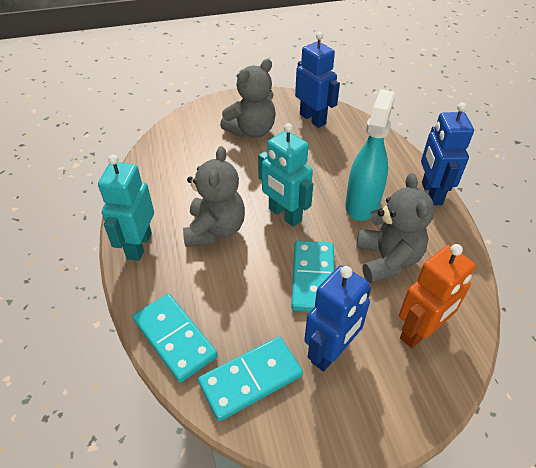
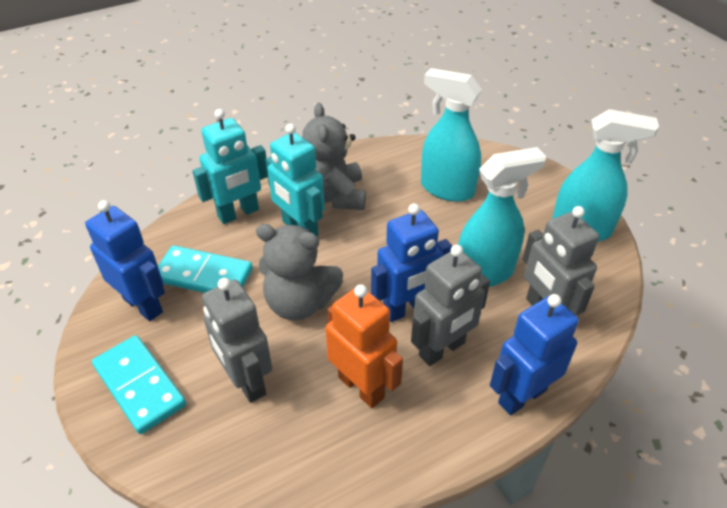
grey robot: 0 -> 3
grey teddy bear: 3 -> 2
turquoise domino: 3 -> 2
turquoise spray bottle: 1 -> 3

